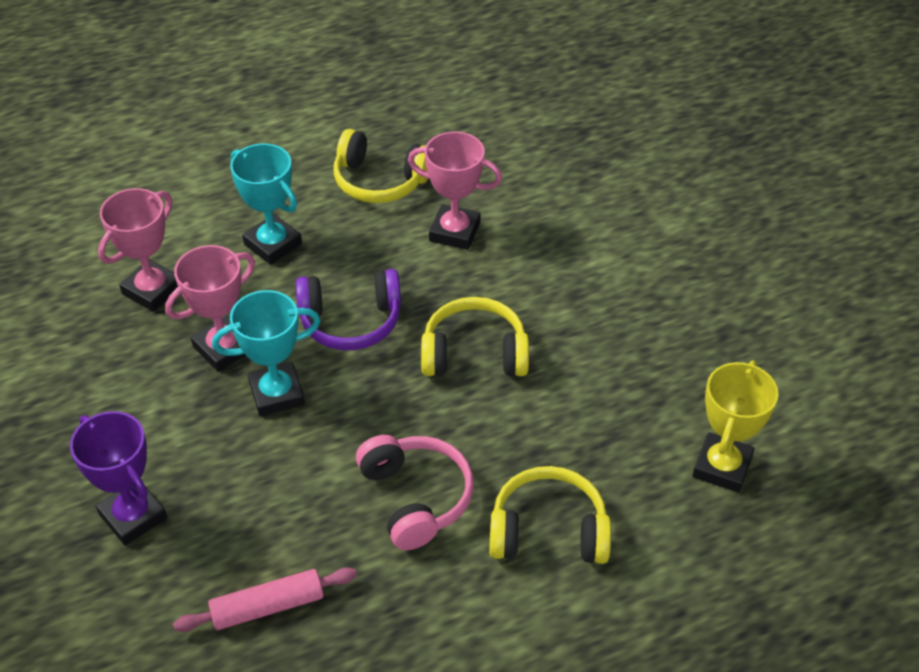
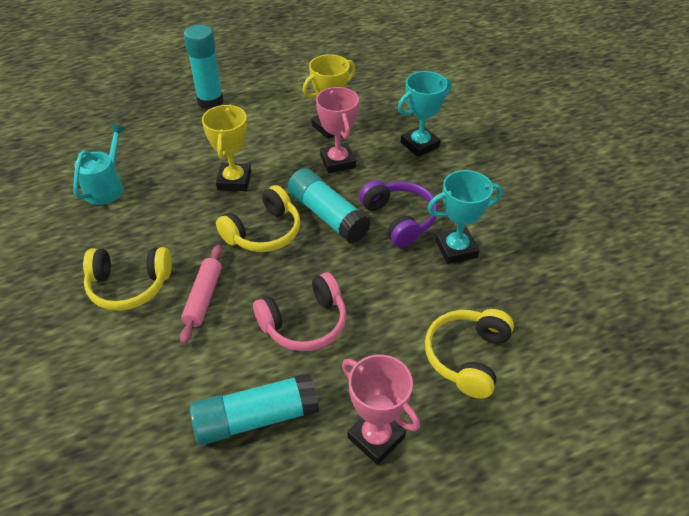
pink trophy: 3 -> 2
purple trophy: 1 -> 0
turquoise glue stick: 0 -> 3
turquoise watering can: 0 -> 1
yellow trophy: 1 -> 2

